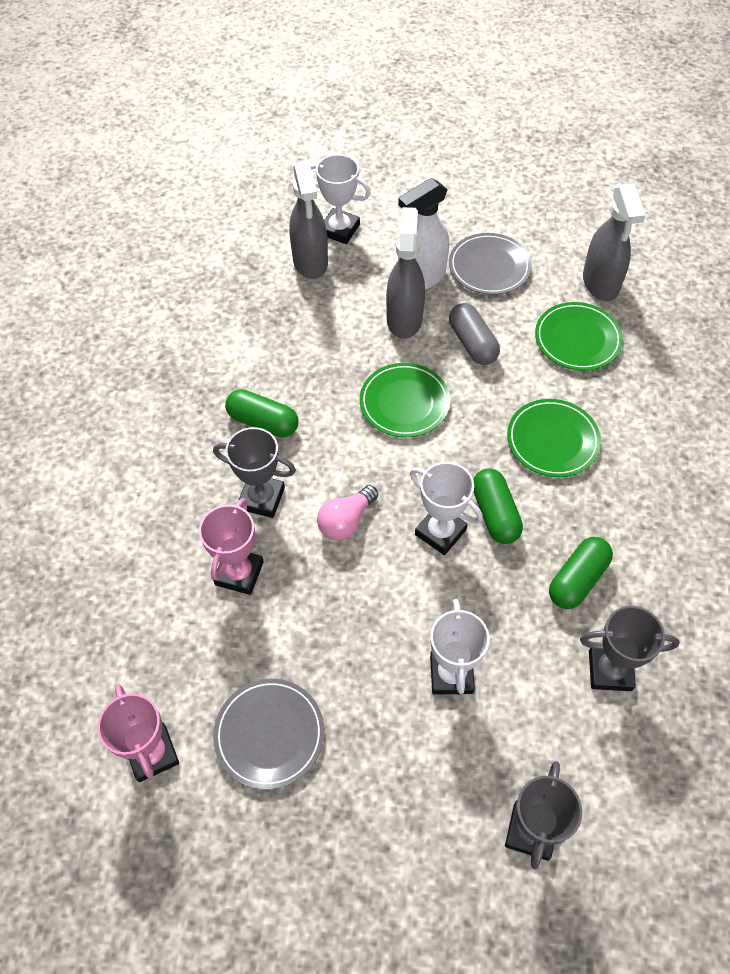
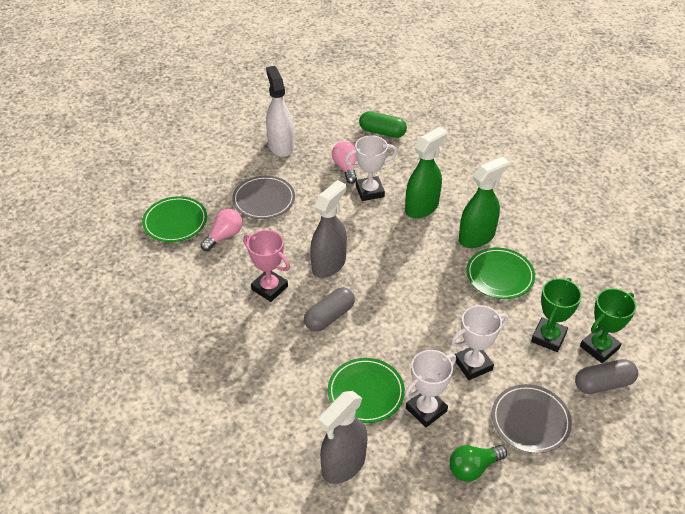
green capsule: 3 -> 1
green light bulb: 0 -> 1
green spray bottle: 0 -> 2
green trophy: 0 -> 2
grey capsule: 1 -> 2
grey spray bottle: 3 -> 2
grey trophy: 3 -> 0
pink light bulb: 1 -> 2
pink trophy: 2 -> 1

